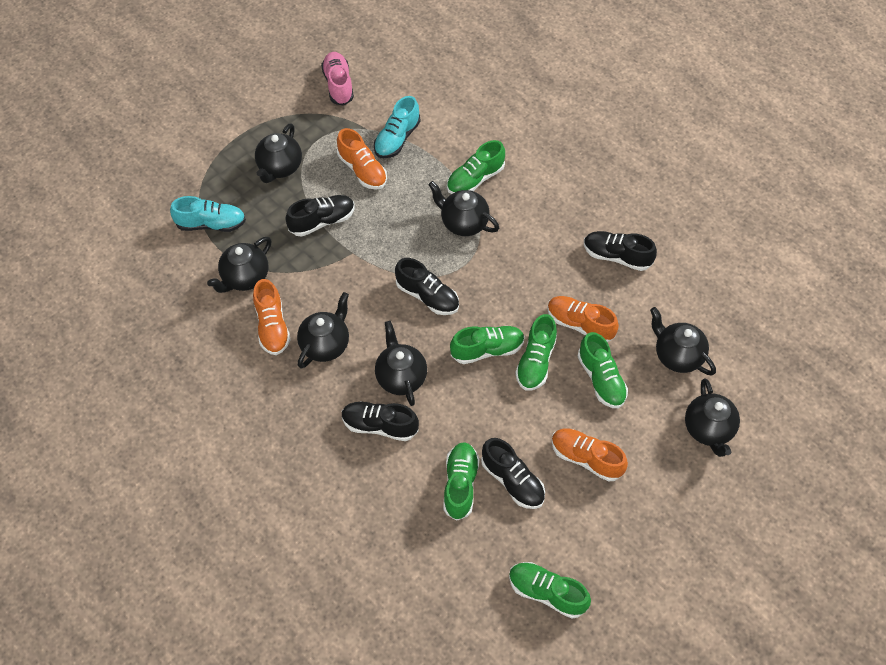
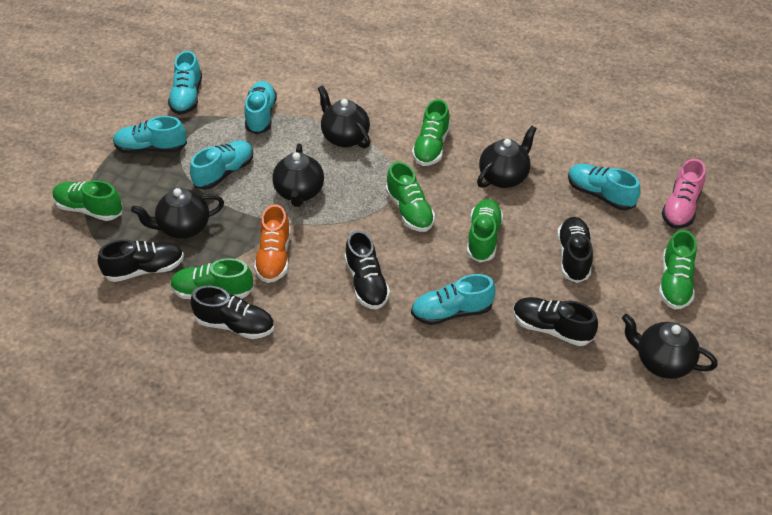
black teapot: 7 -> 5
orange shoe: 4 -> 1
turquoise shoe: 2 -> 6

